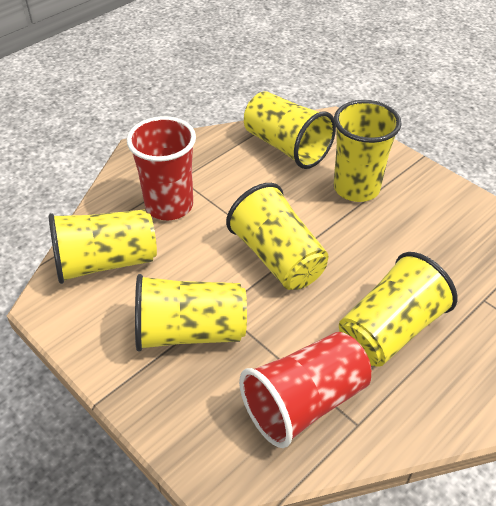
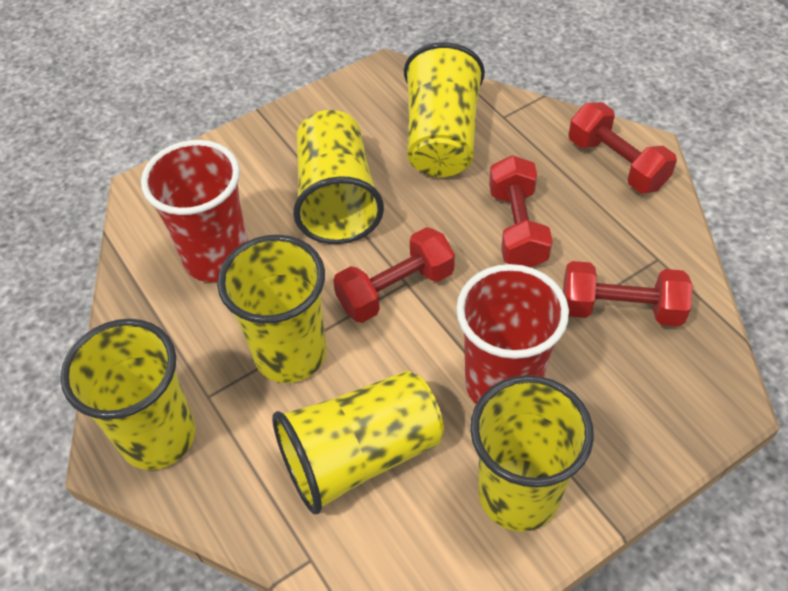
red dumbbell: 0 -> 4

